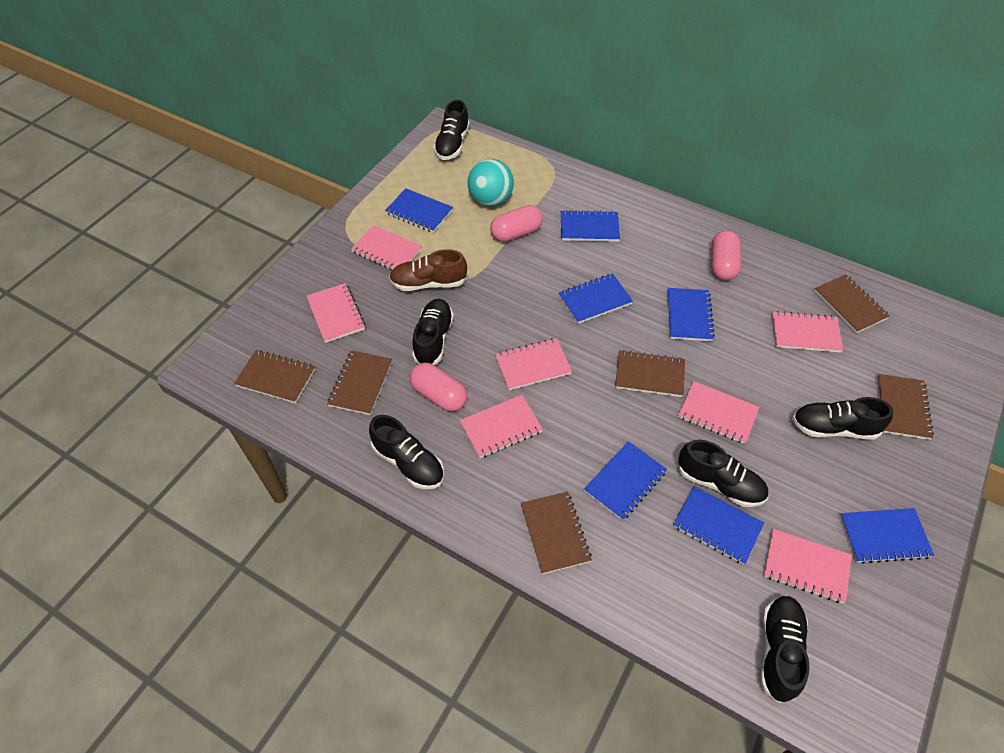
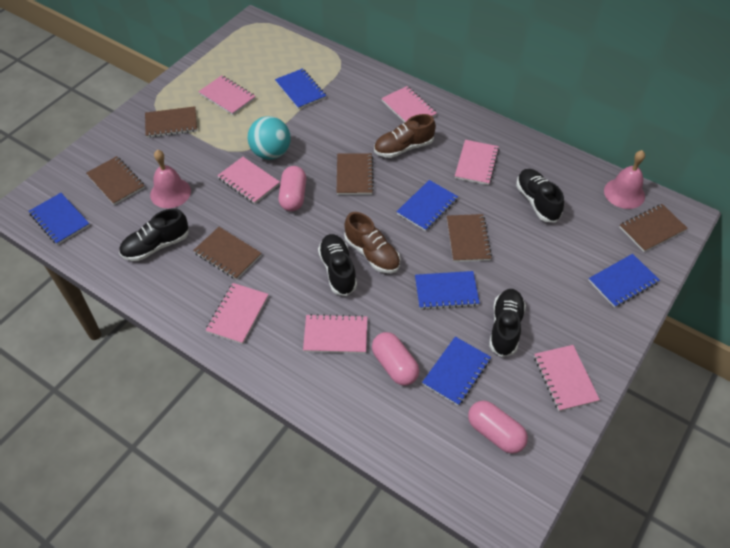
black shoe: 6 -> 4
blue notebook: 7 -> 6
brown shoe: 1 -> 2
pink bell: 0 -> 2

